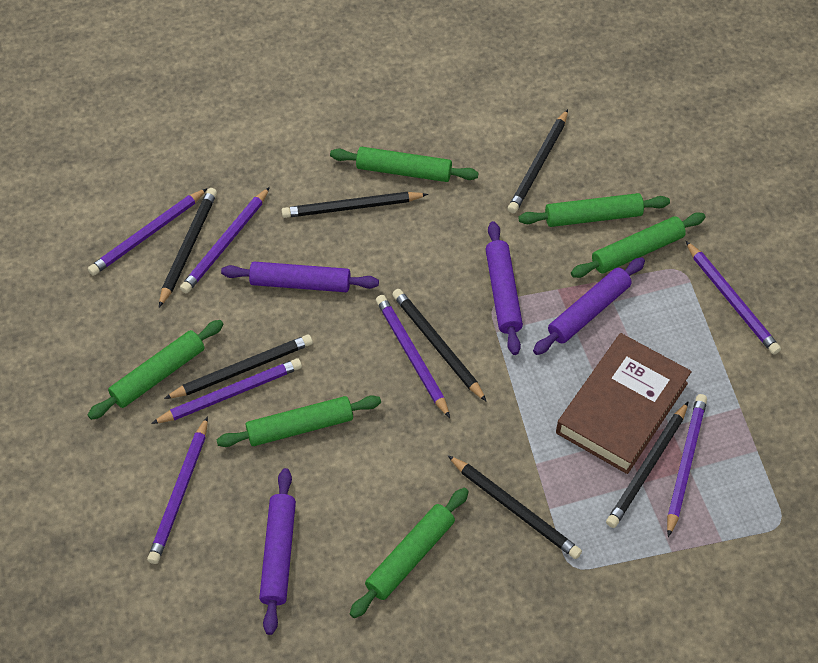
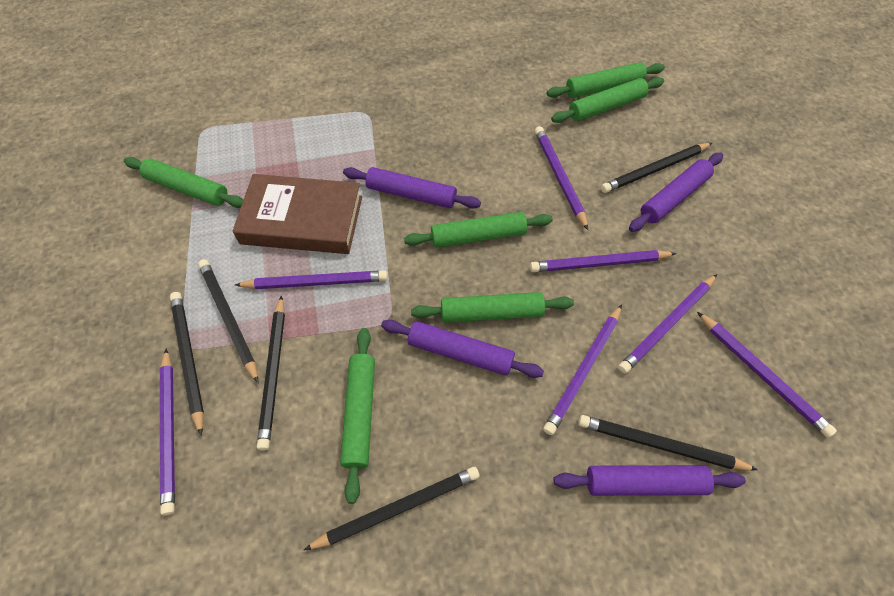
black pencil: 7 -> 6

